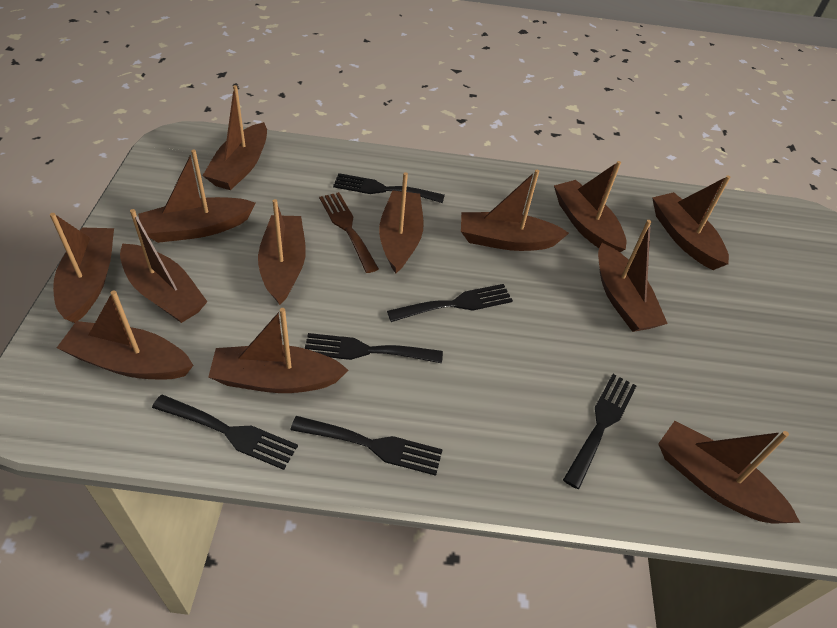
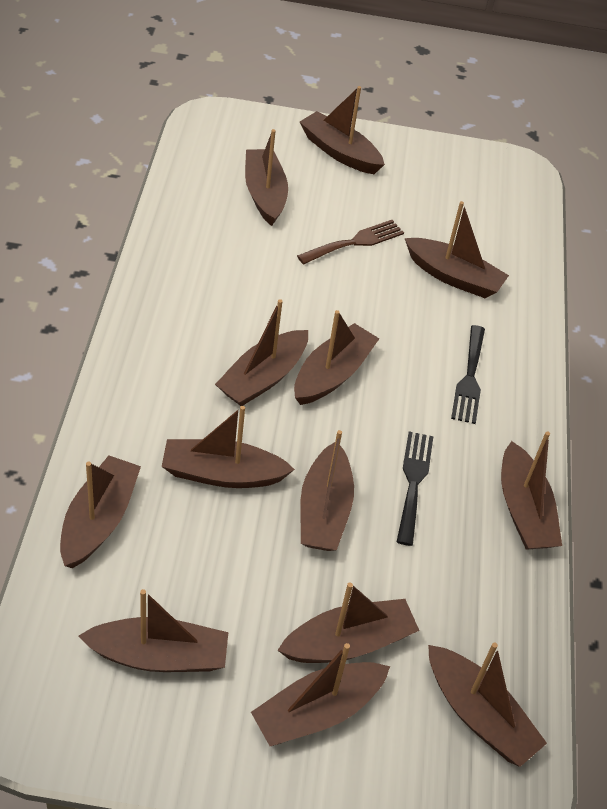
black fork: 6 -> 2

